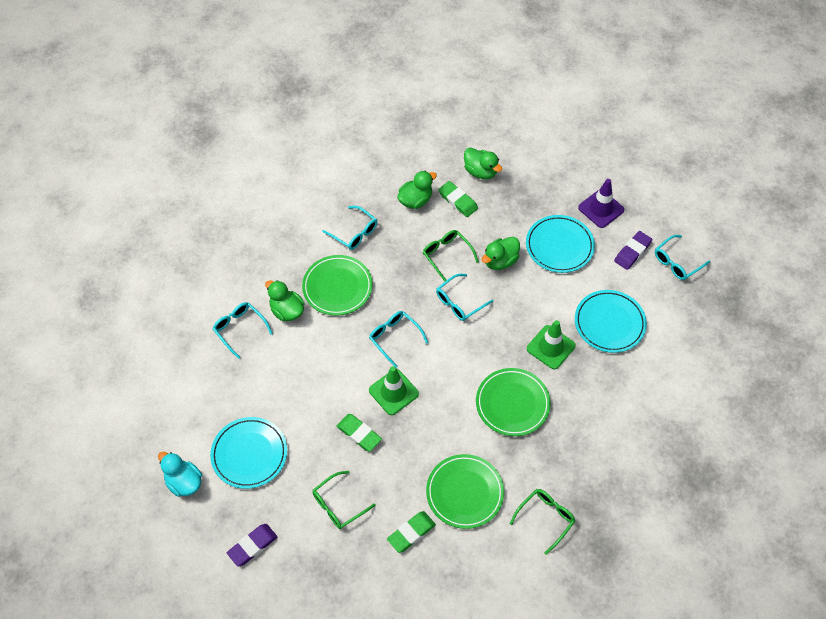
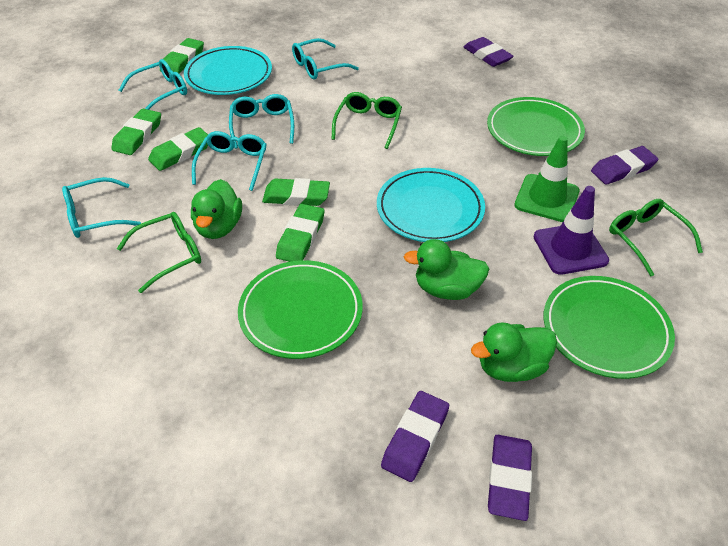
green duck: 4 -> 3
green eraser: 3 -> 5
green traffic cone: 2 -> 1
purple eraser: 2 -> 4
turquoise duck: 1 -> 0
turquoise plate: 3 -> 2

